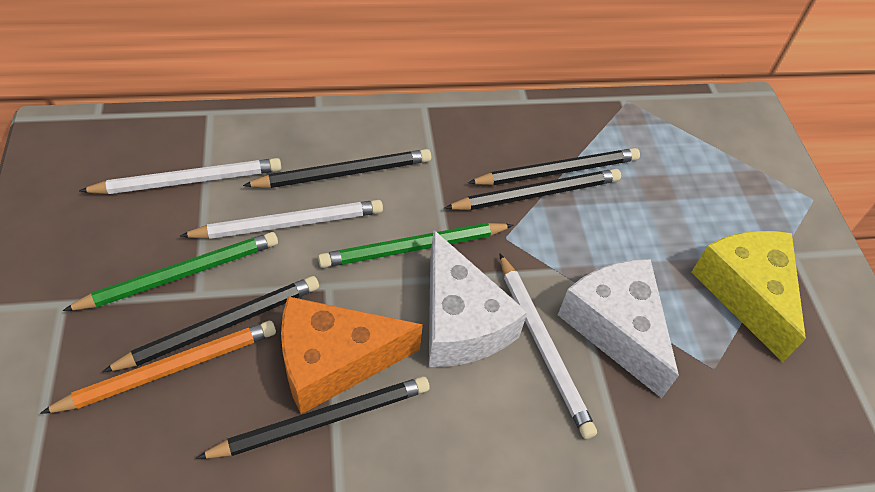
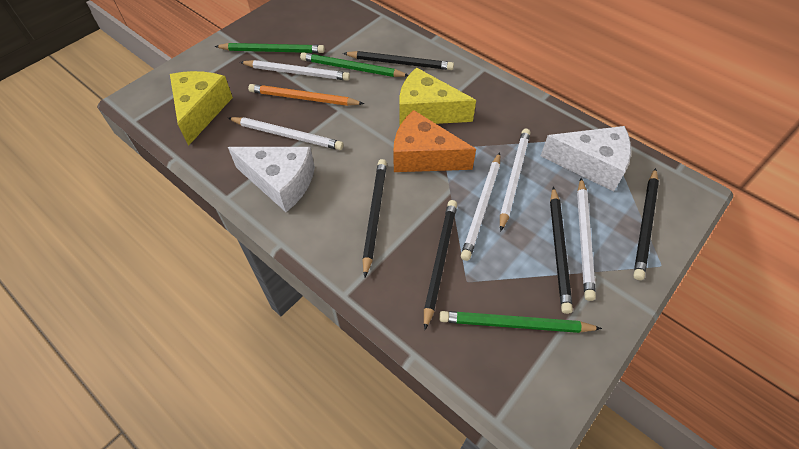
green pencil: 2 -> 3
white pencil: 3 -> 5
yellow cheese: 1 -> 2

